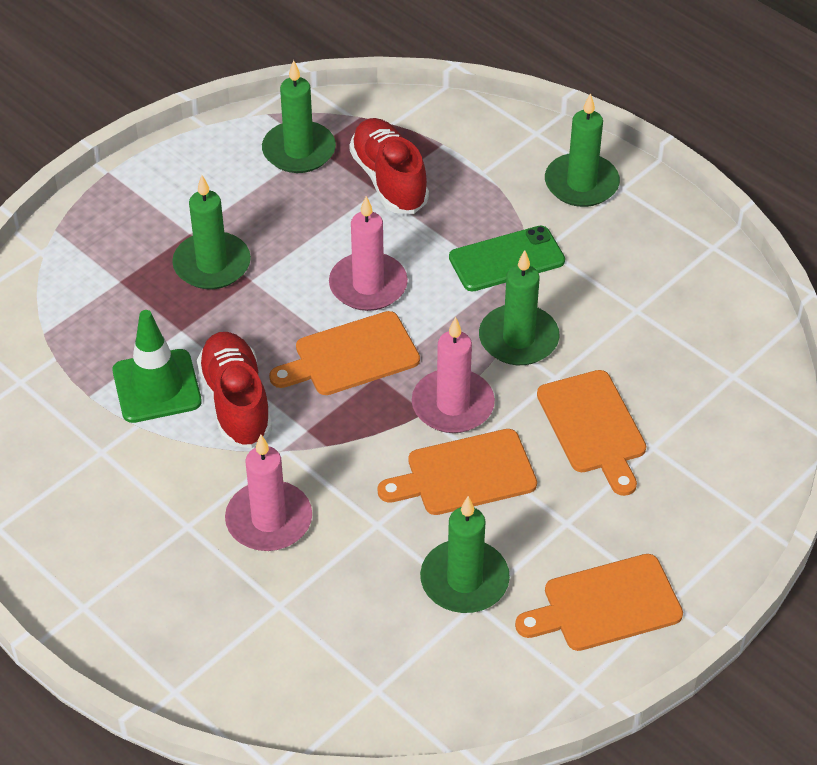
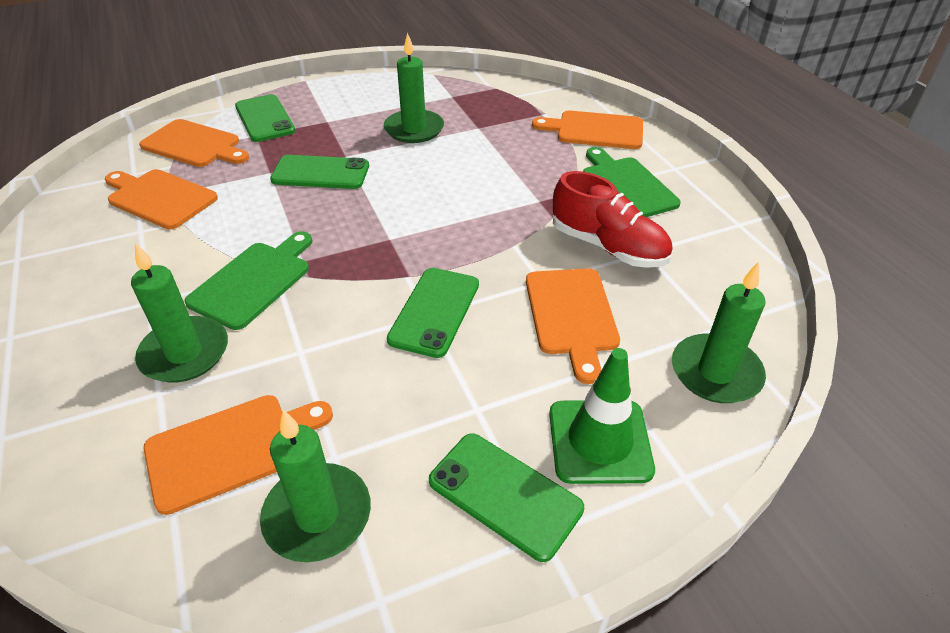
green candle: 5 -> 4
green cutting board: 0 -> 2
green phone: 1 -> 4
orange cutting board: 4 -> 5
pink candle: 3 -> 0
red shoe: 2 -> 1

